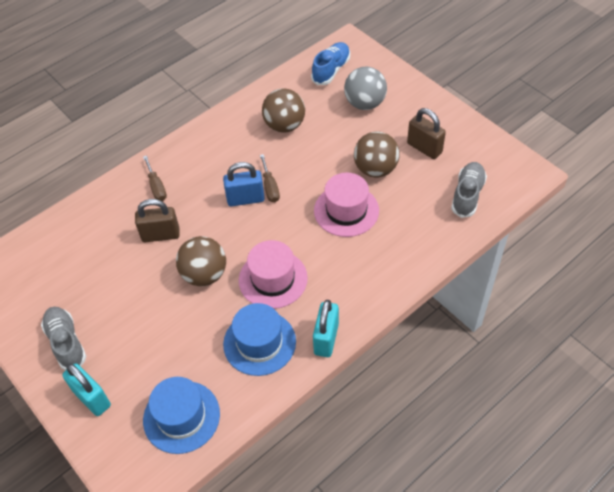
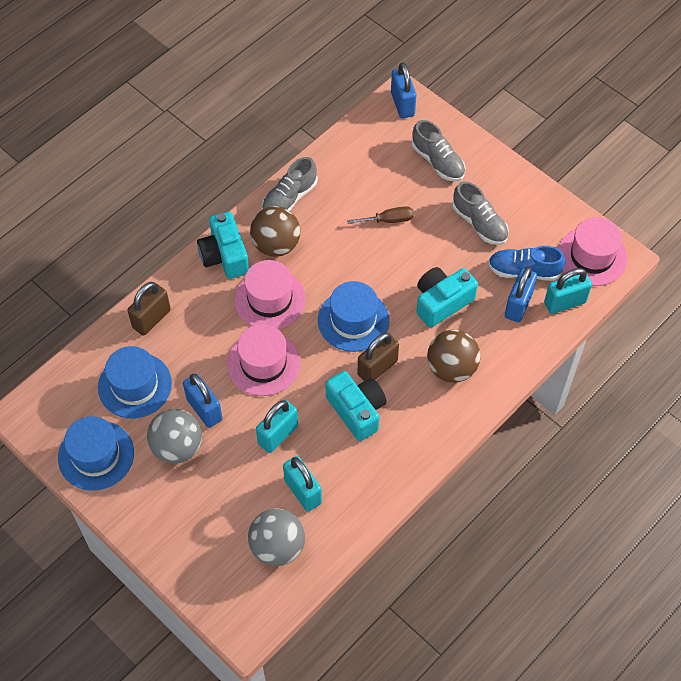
blue hat: 2 -> 3
blue padlock: 1 -> 3
brown ball: 3 -> 2
brown screwdriver: 2 -> 1
grey ball: 1 -> 2
grey shoe: 2 -> 3
pink hat: 2 -> 3
turquoise camera: 0 -> 3
turquoise padlock: 2 -> 3

